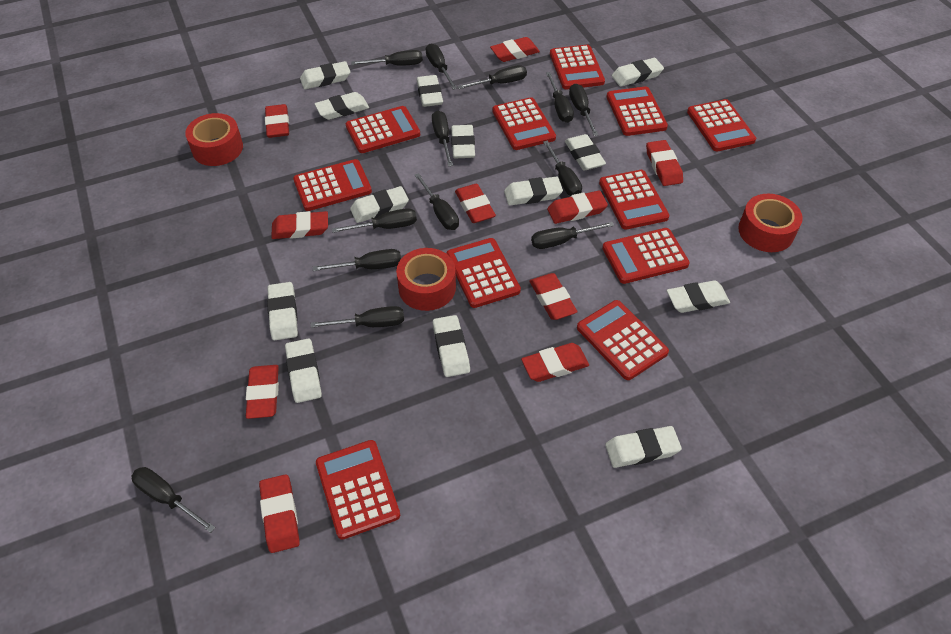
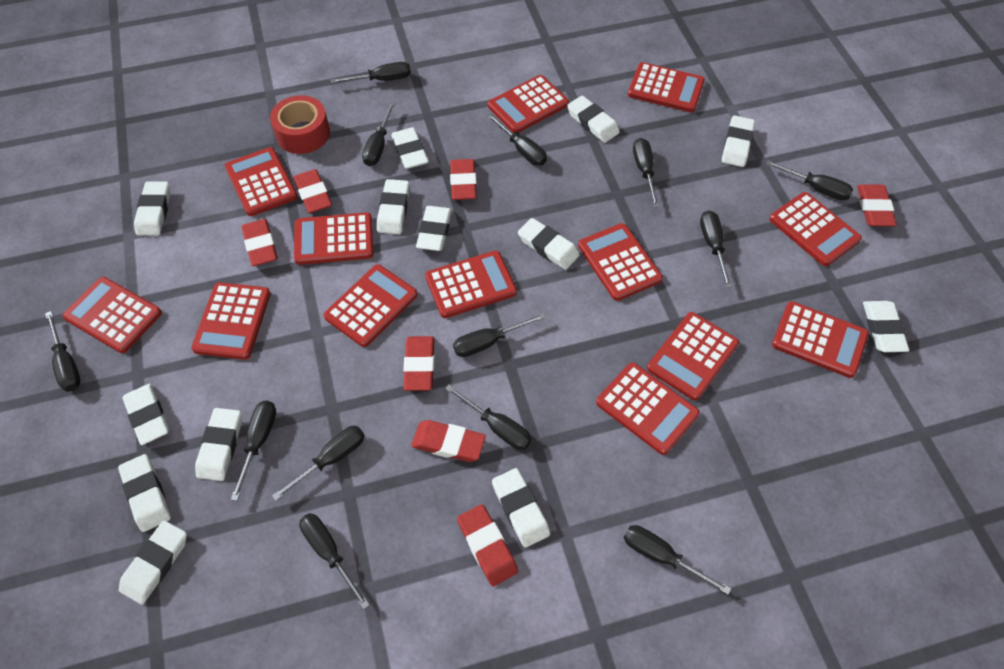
red calculator: 11 -> 13
red eraser: 10 -> 7
red tape: 3 -> 1

